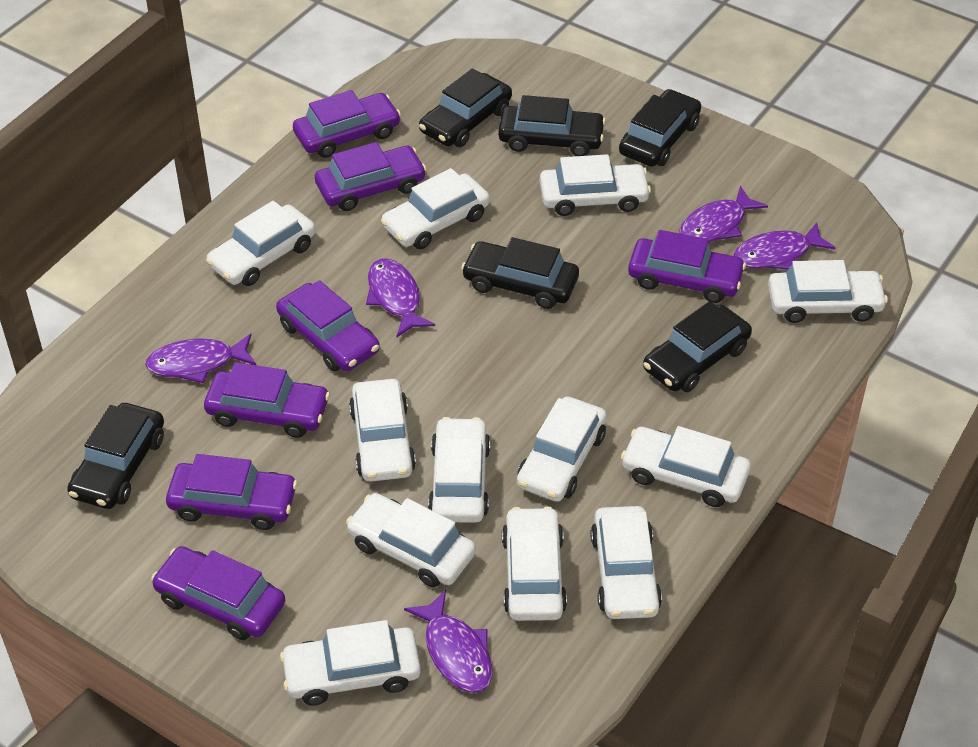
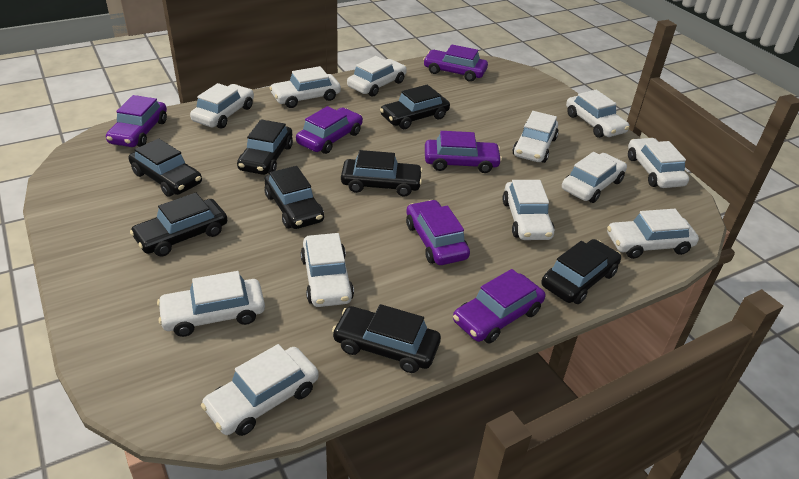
black car: 6 -> 8
purple car: 7 -> 6
purple fish: 5 -> 0

